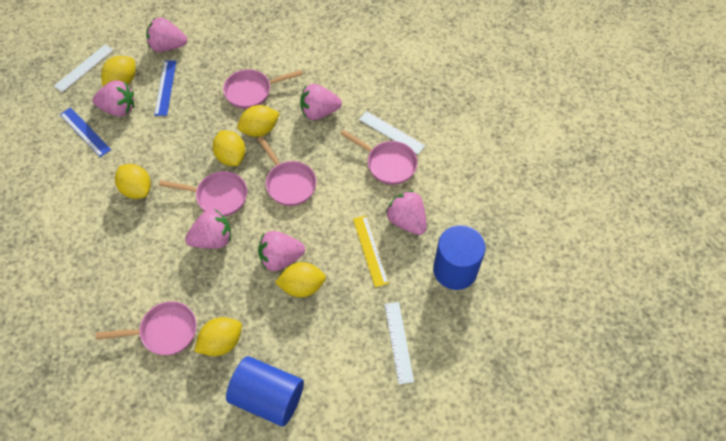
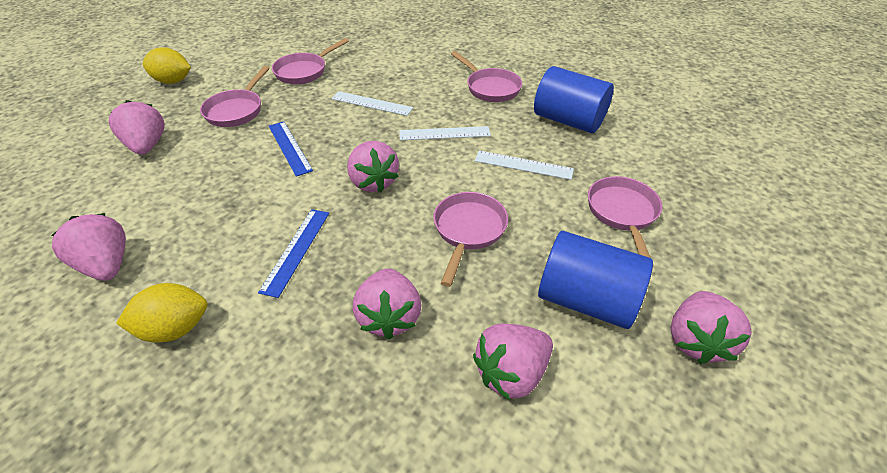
yellow lemon: 6 -> 2
yellow ruler: 1 -> 0

